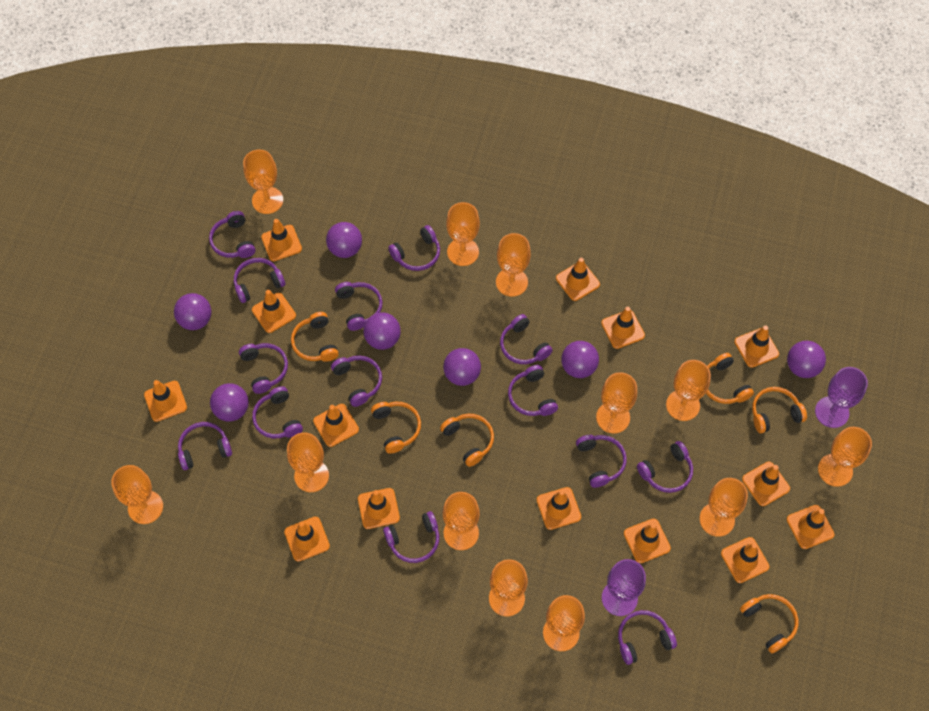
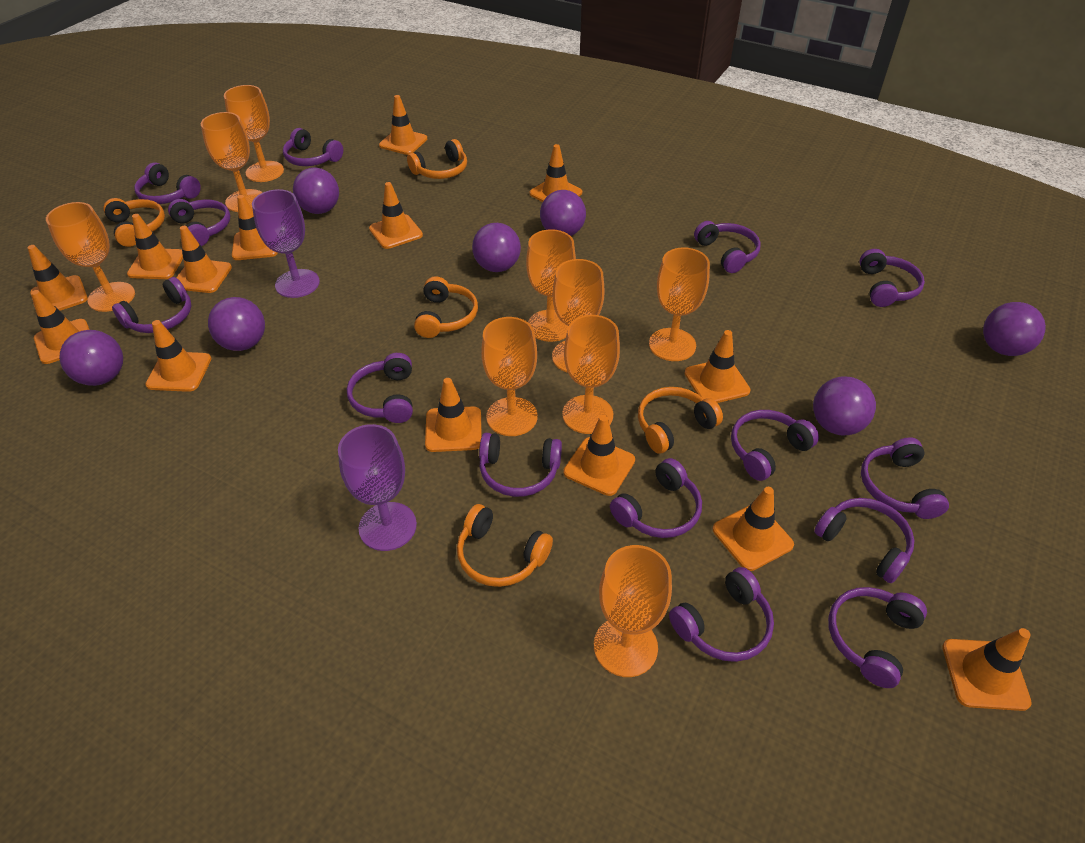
orange goblet: 12 -> 9
orange headphones: 6 -> 5

